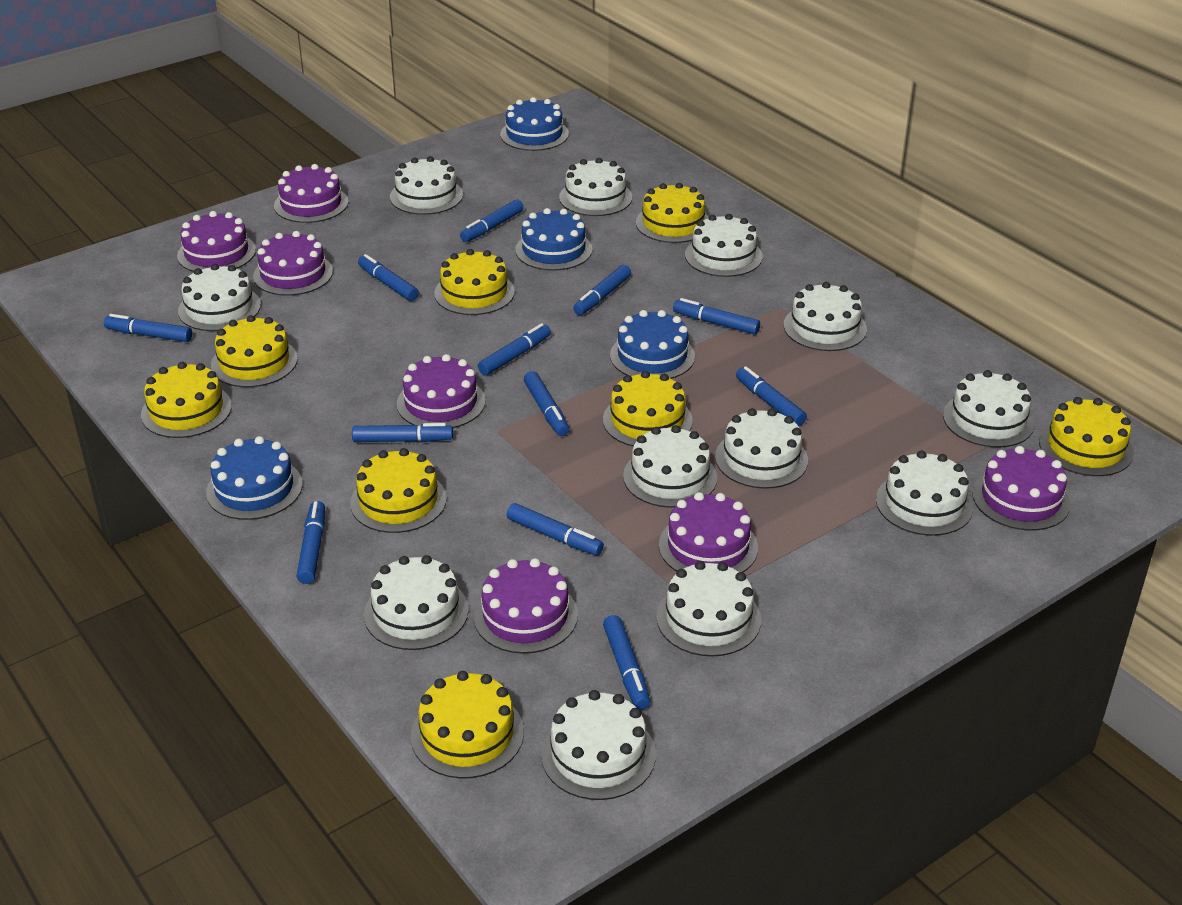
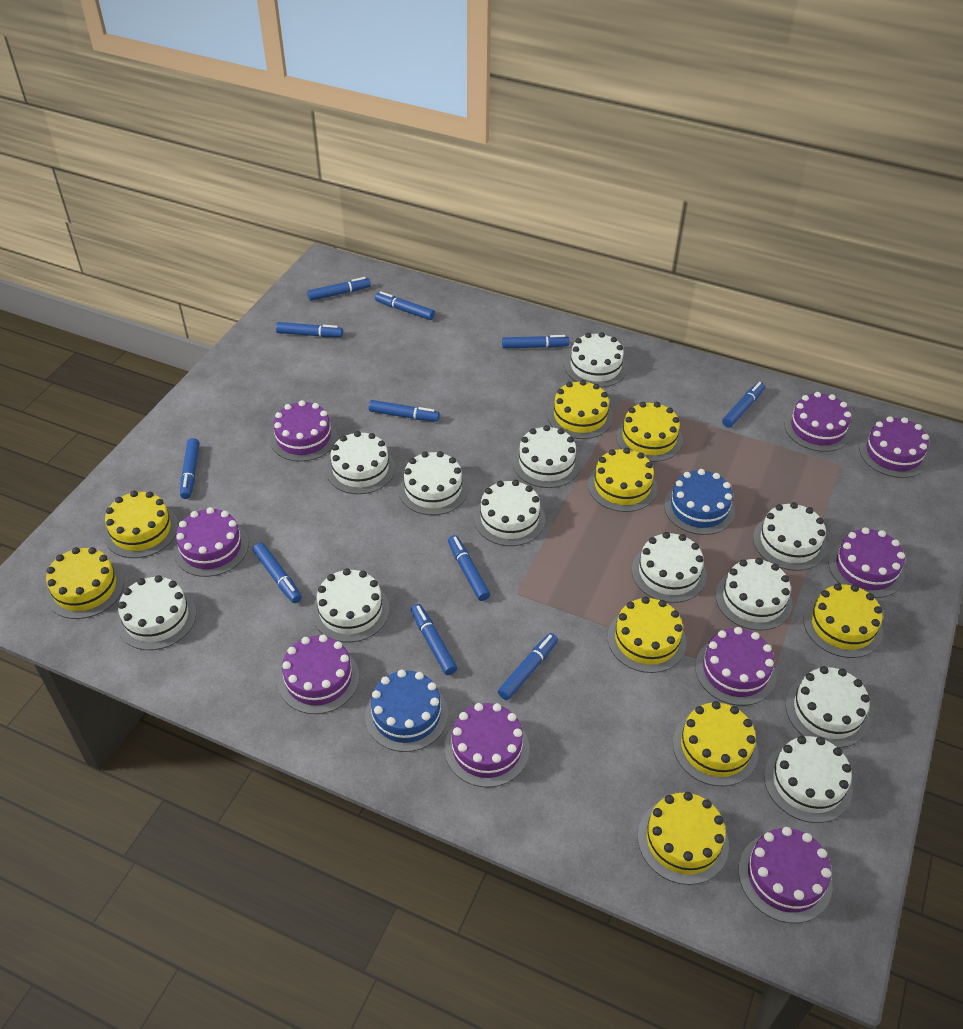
blue cake: 4 -> 2
blue marker: 12 -> 11
purple cake: 7 -> 9
yellow cake: 8 -> 9

